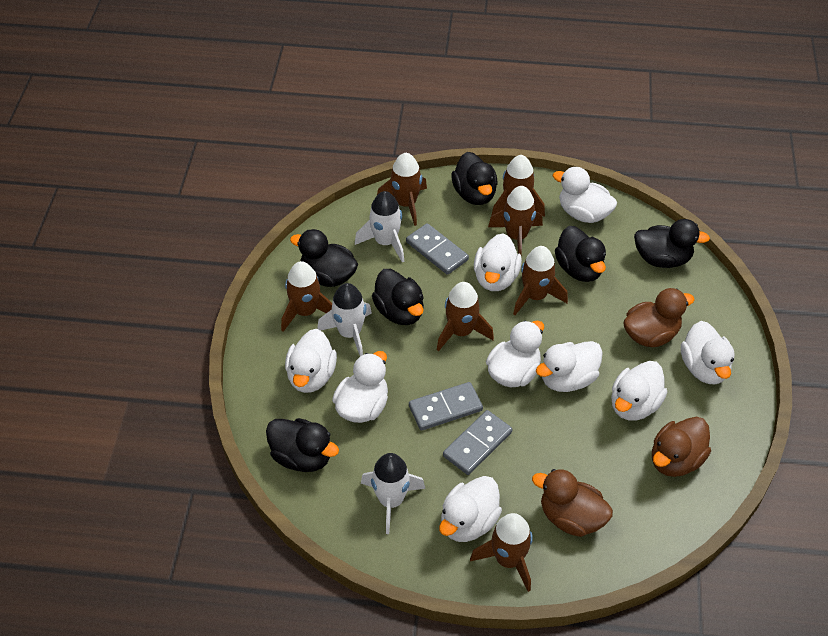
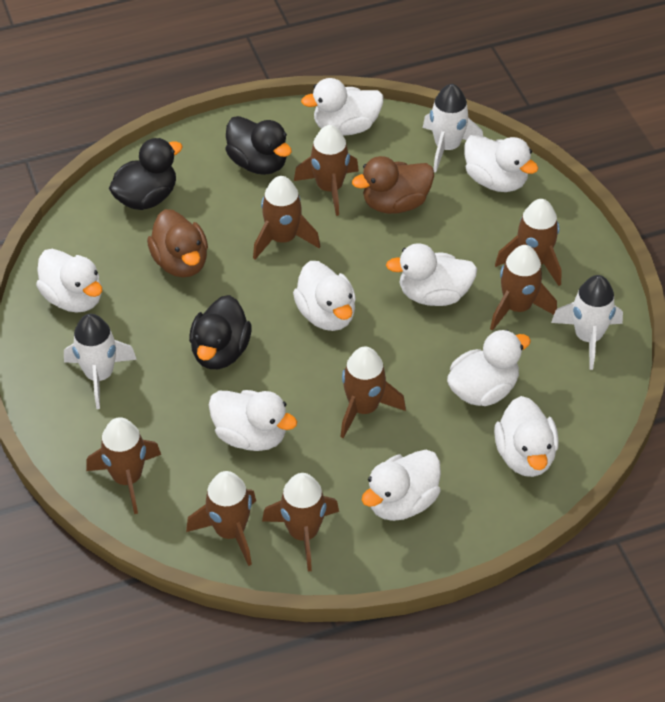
black duck: 6 -> 3
brown duck: 3 -> 2
brown rocket: 7 -> 8
grey domino: 3 -> 0

